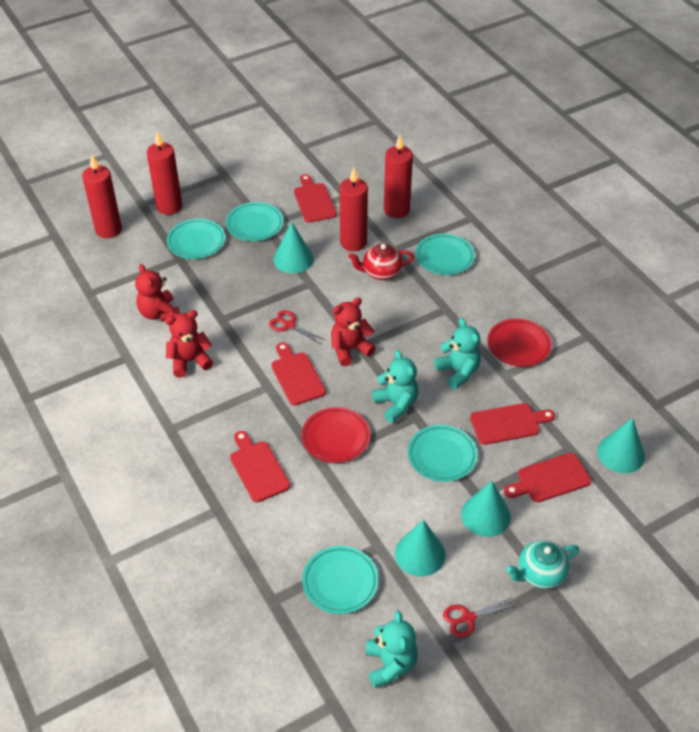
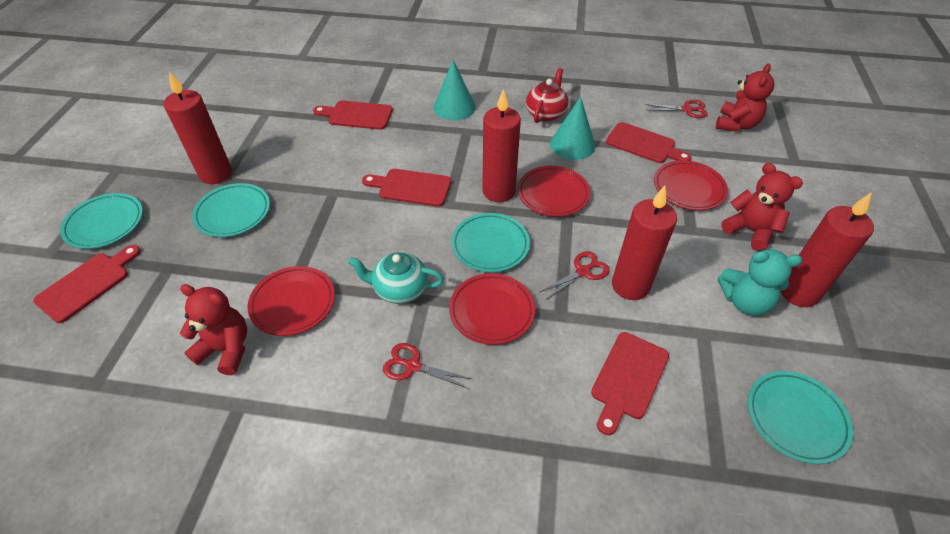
red plate: 2 -> 4
red scissors: 2 -> 3
turquoise cone: 4 -> 2
turquoise plate: 5 -> 4
turquoise teddy bear: 3 -> 1

